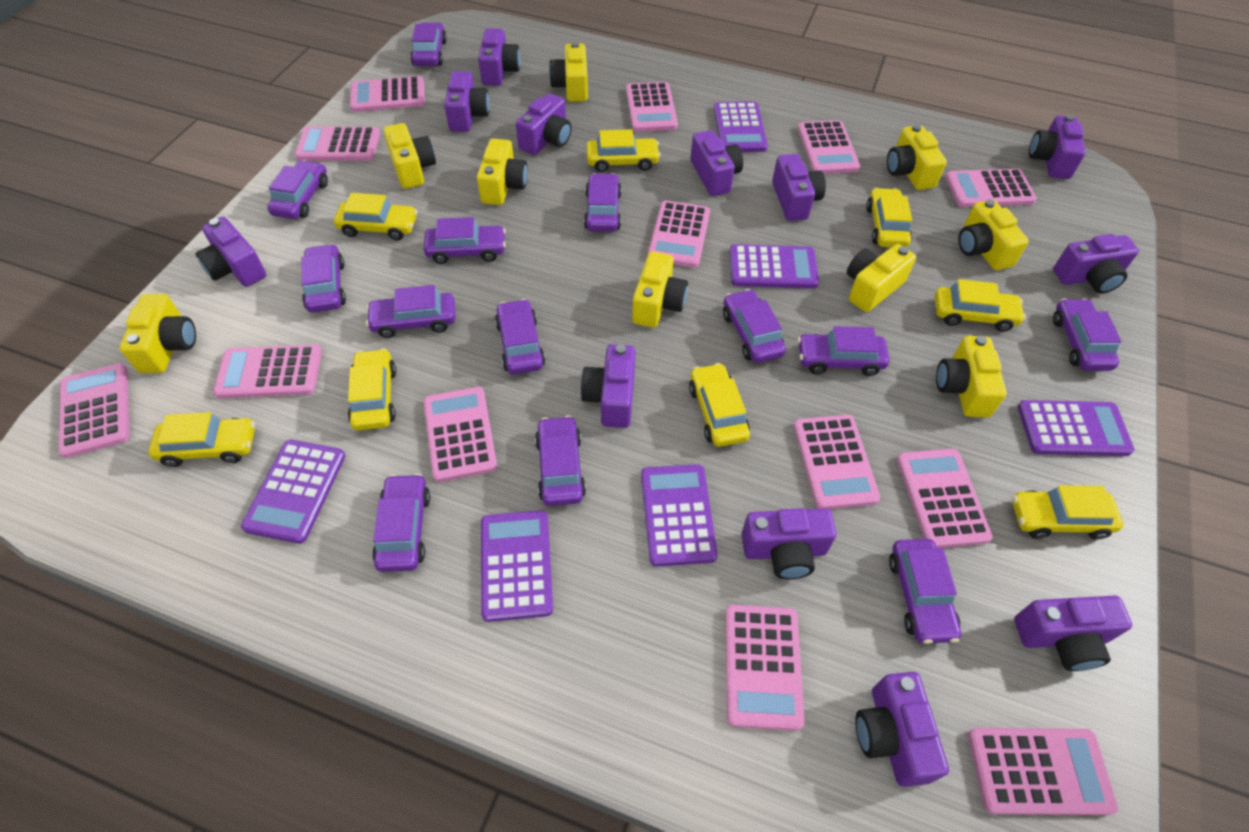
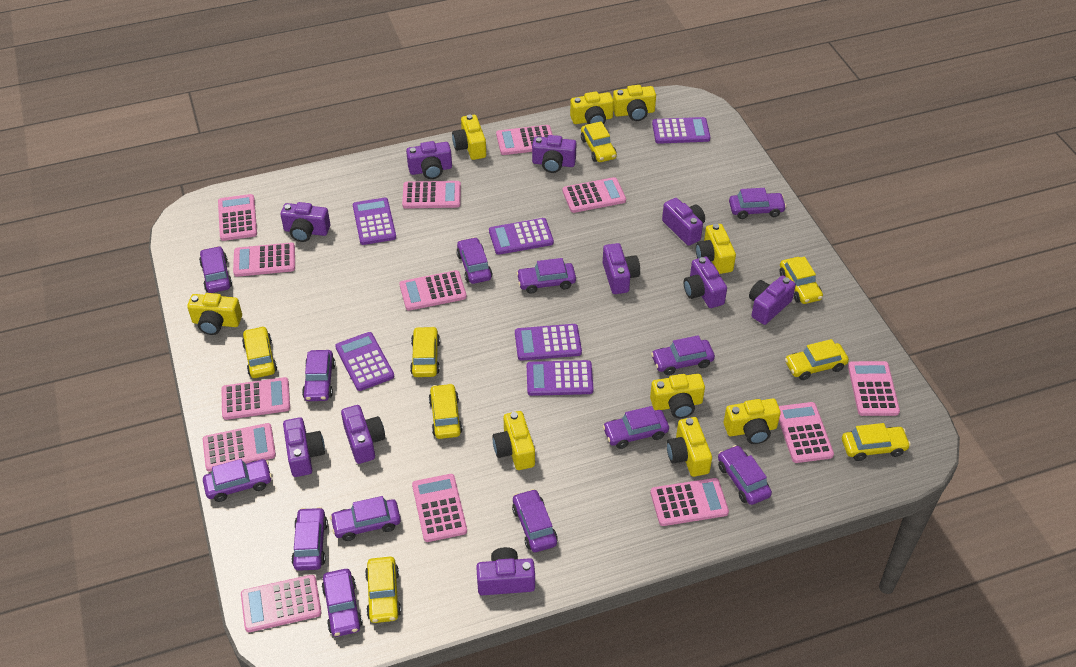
purple camera: 12 -> 10

